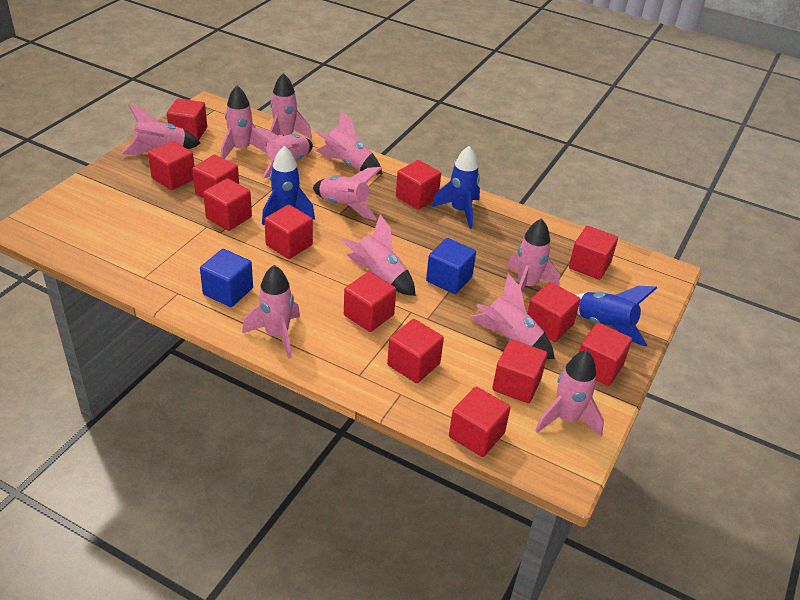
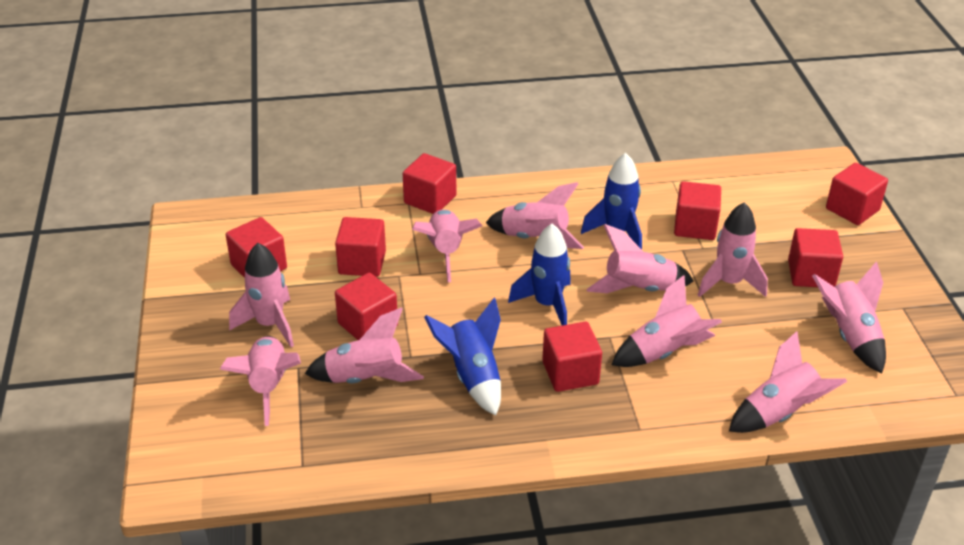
blue cube: 2 -> 0
pink rocket: 11 -> 10
red cube: 13 -> 8

